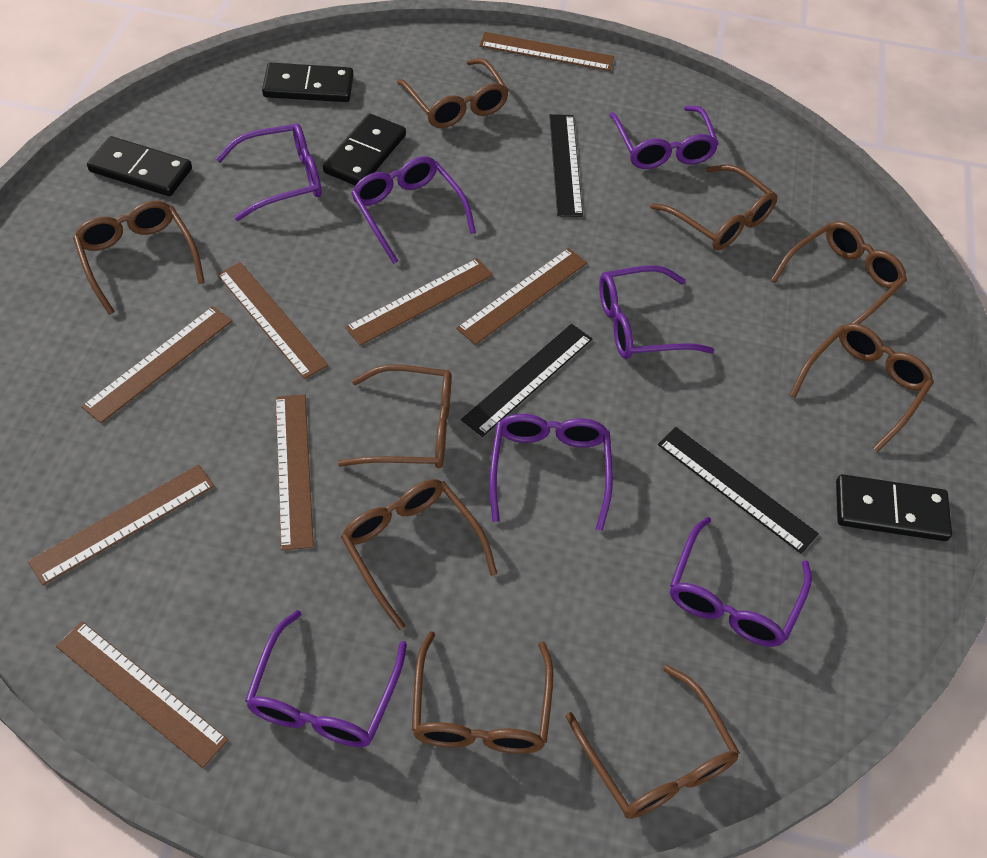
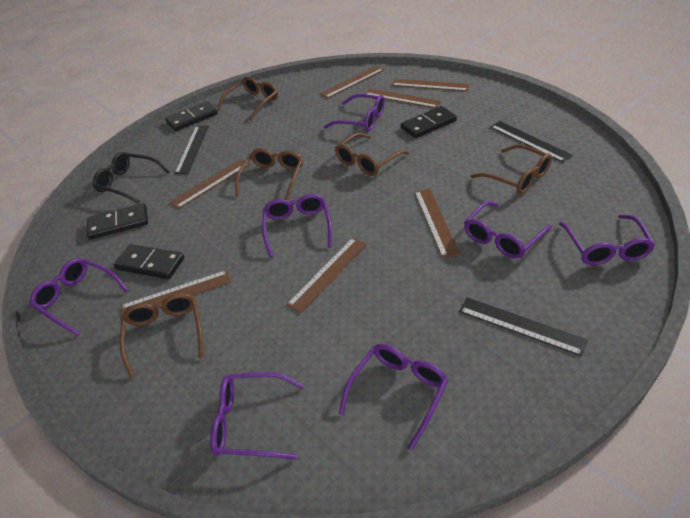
black glasses: 0 -> 1
brown glasses: 9 -> 5
brown ruler: 8 -> 7

